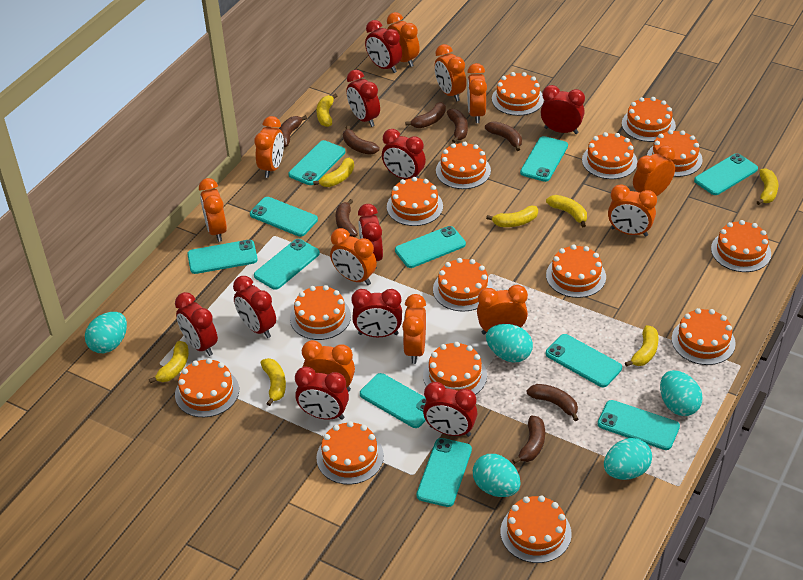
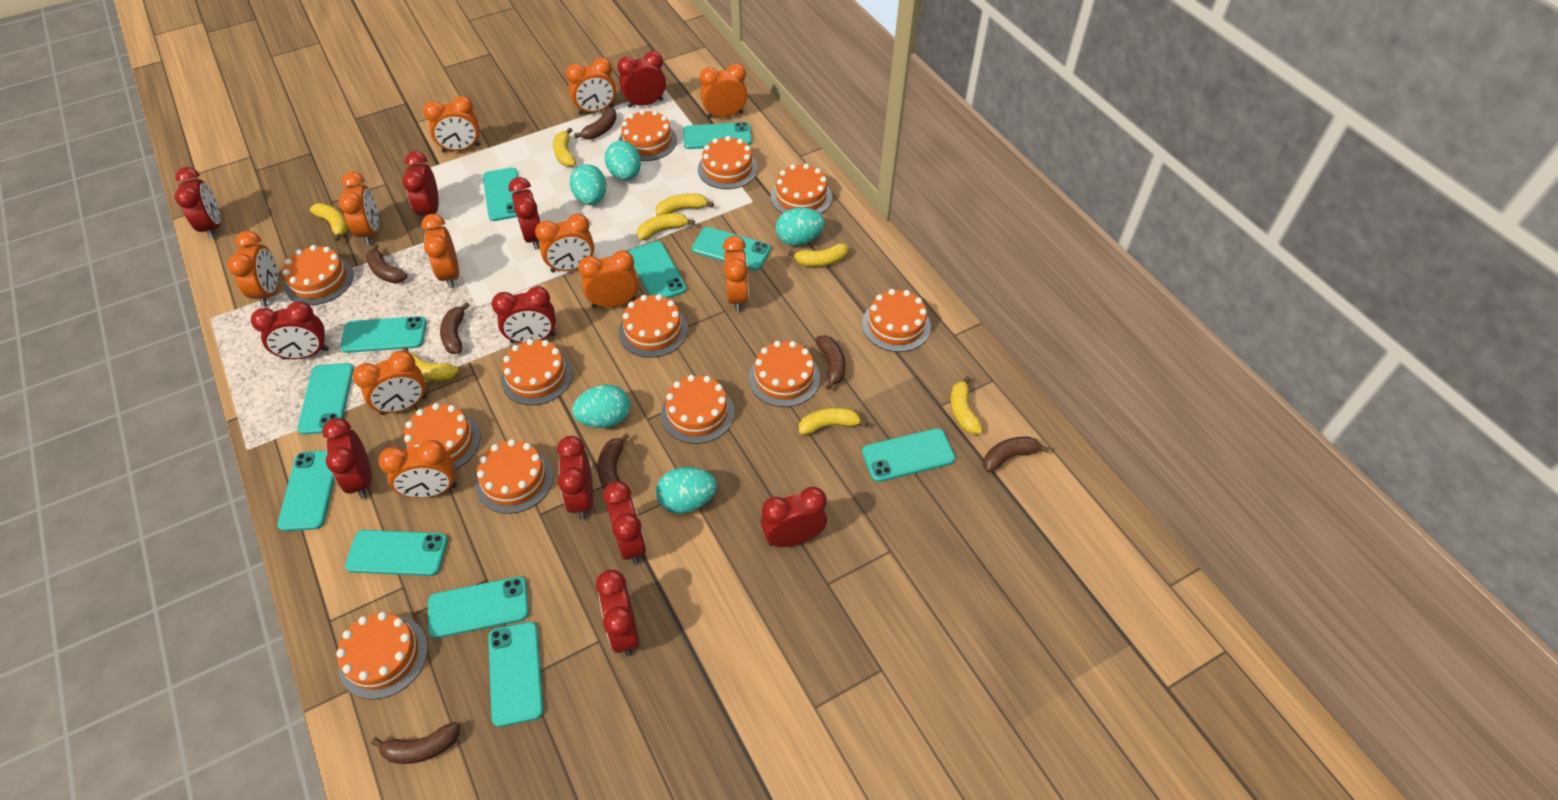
brown banana: 8 -> 7
orange cake: 15 -> 12
red clock: 10 -> 11

